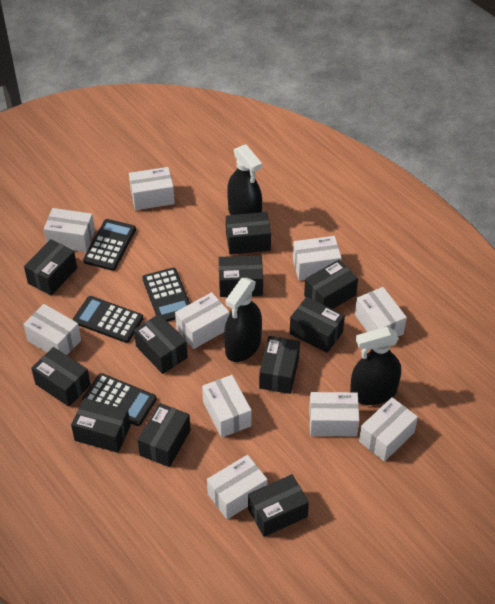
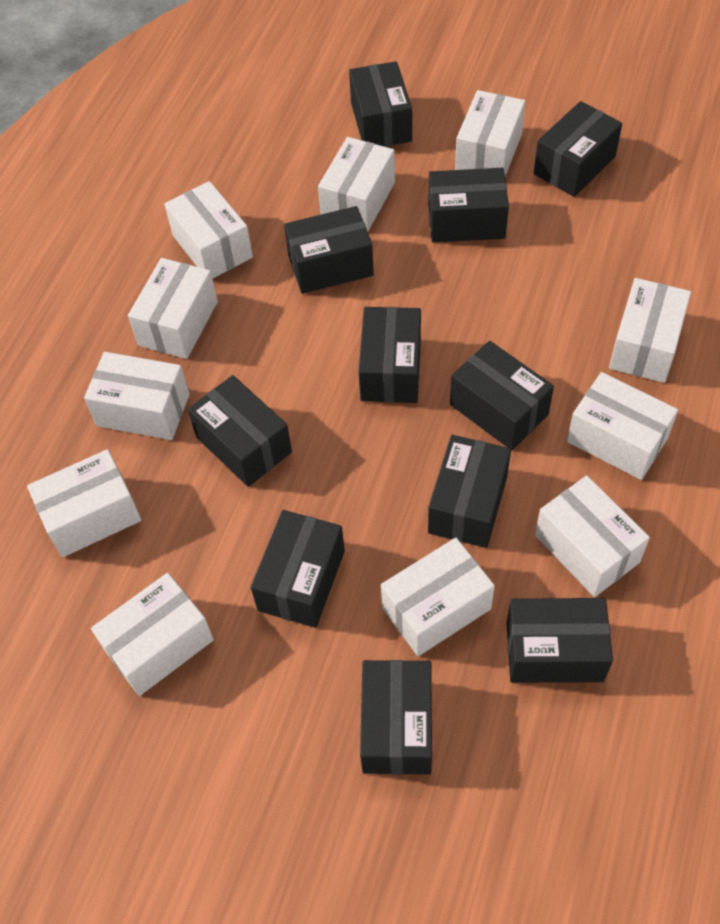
black calculator: 4 -> 0
black spray bottle: 3 -> 0
white box: 10 -> 11

